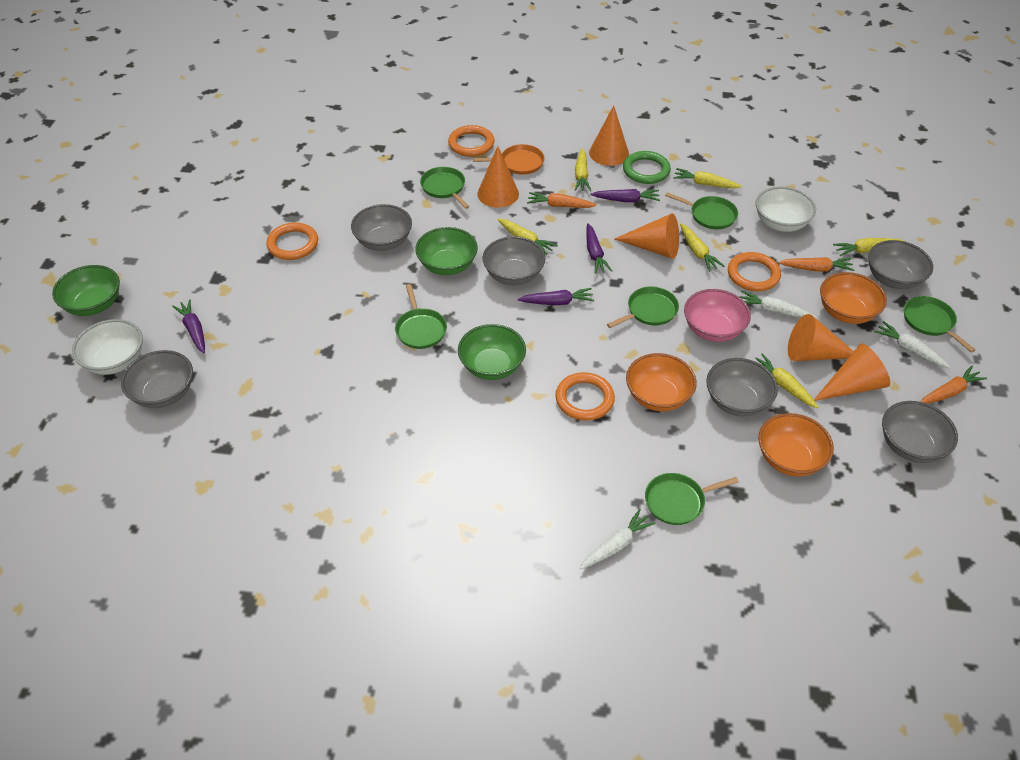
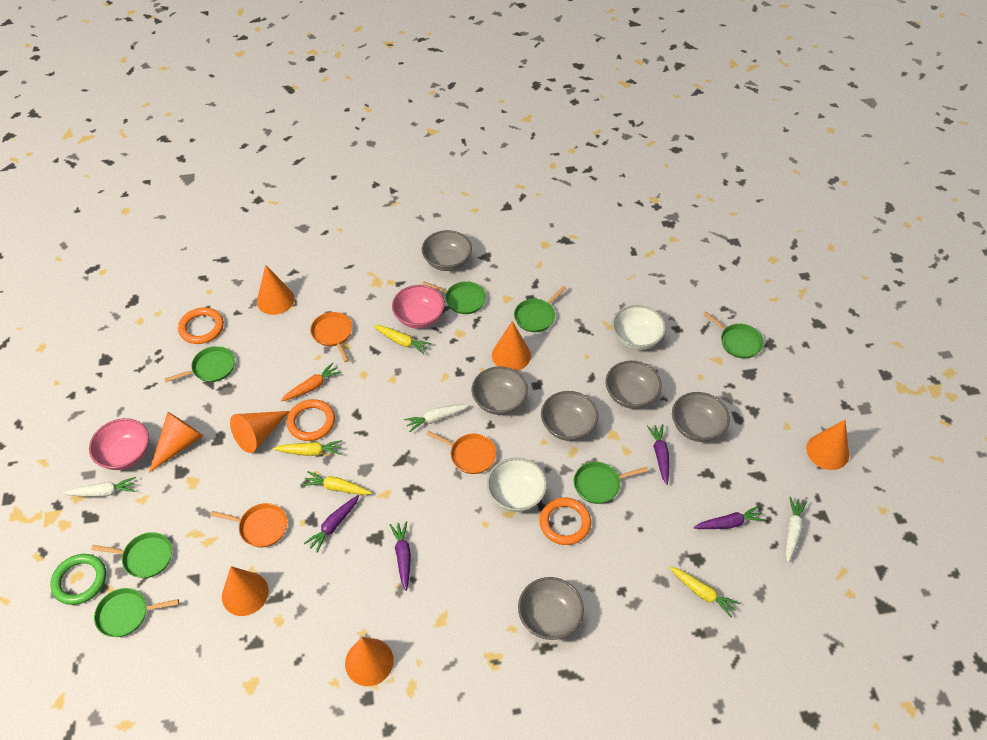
green bowl: 3 -> 0
green pan: 6 -> 7
orange bowl: 3 -> 0
orange carrot: 3 -> 1
orange cone: 5 -> 7
orange pan: 1 -> 3
orange ring: 4 -> 3
pink bowl: 1 -> 2
yellow carrot: 6 -> 4

